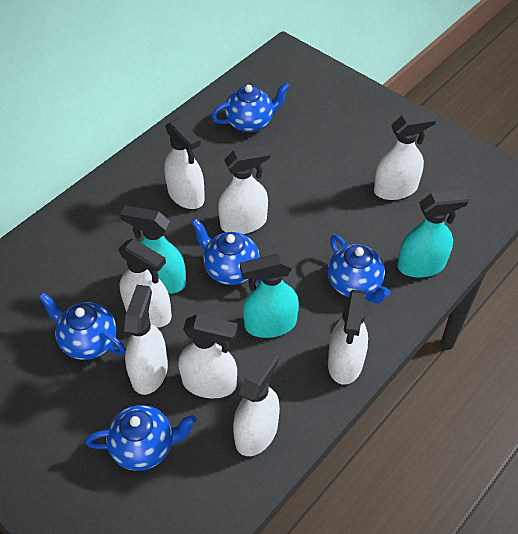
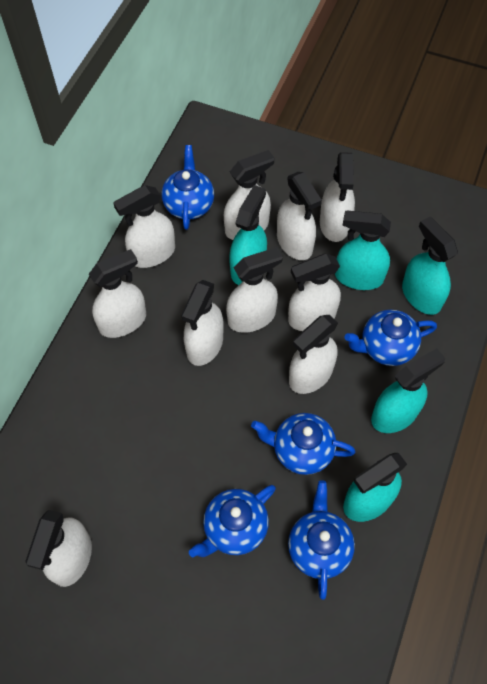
turquoise spray bottle: 3 -> 5
white spray bottle: 8 -> 10

